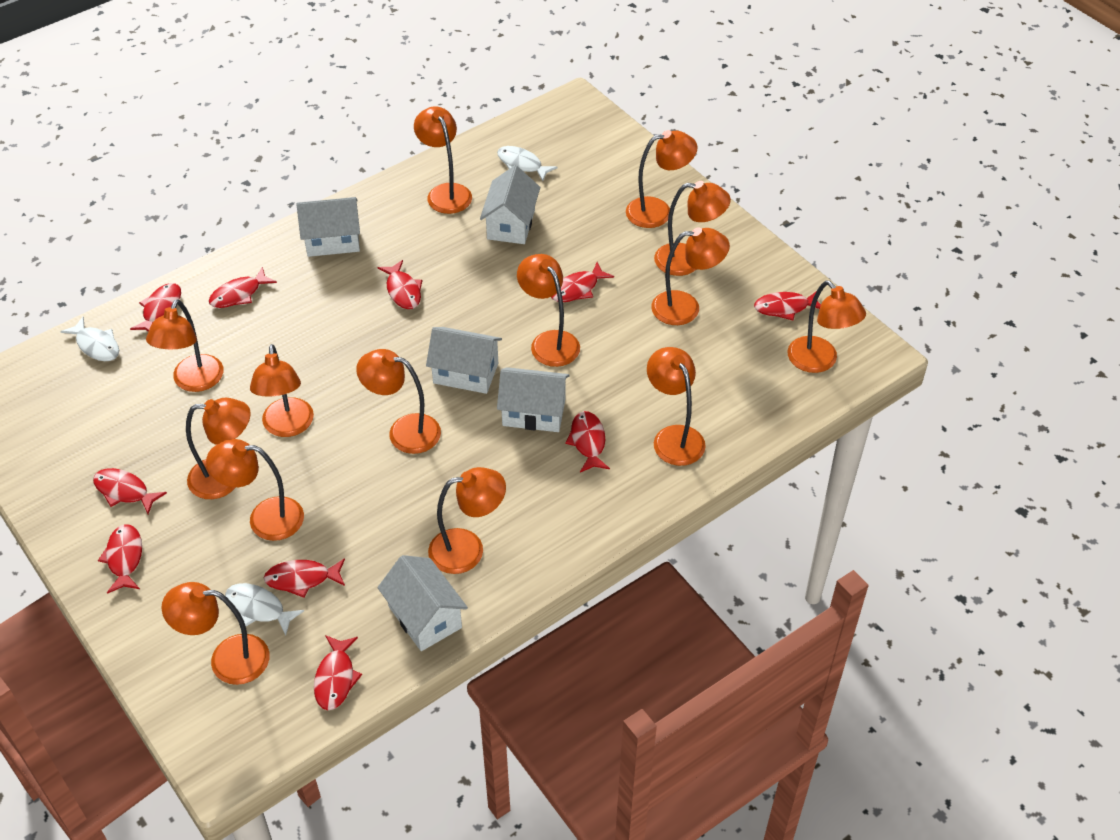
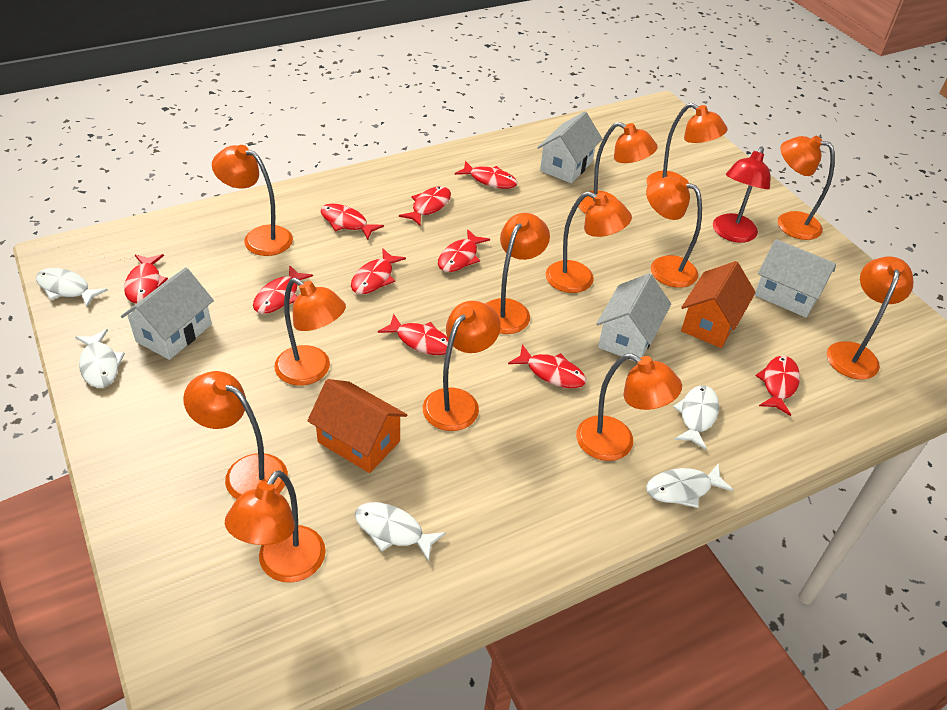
orange house: 0 -> 2
orange lamp: 14 -> 13
red lamp: 0 -> 1
white fish: 3 -> 5
white house: 5 -> 4

